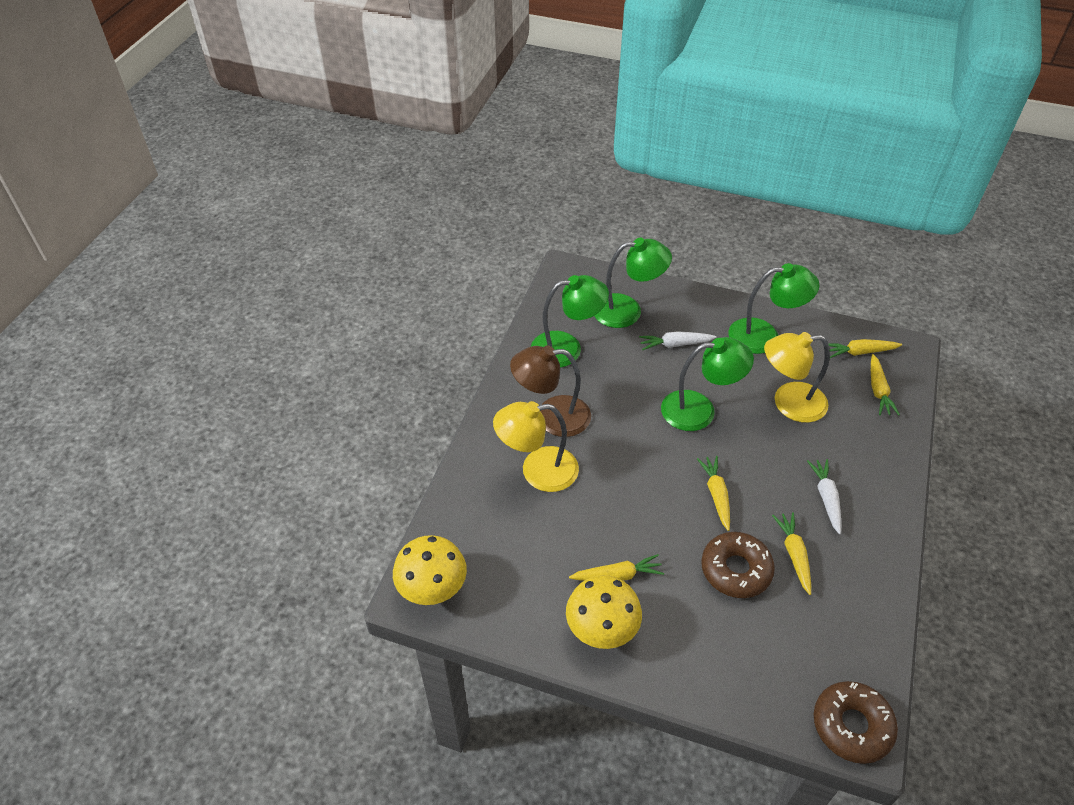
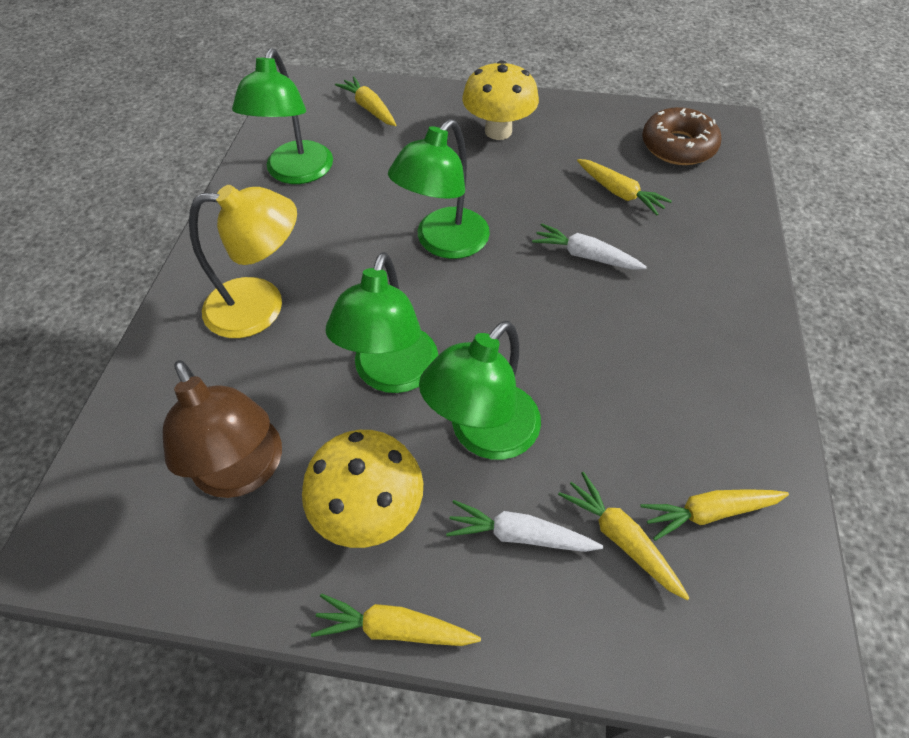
brown donut: 2 -> 1
yellow lamp: 2 -> 1

